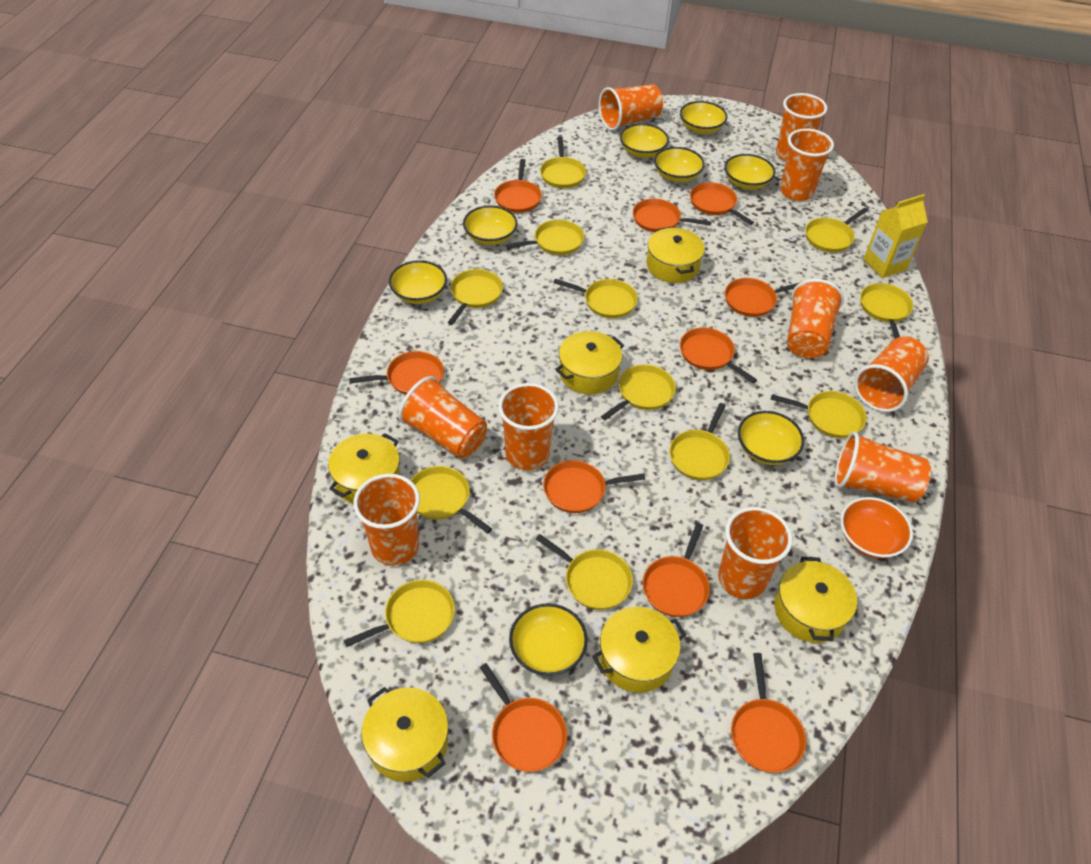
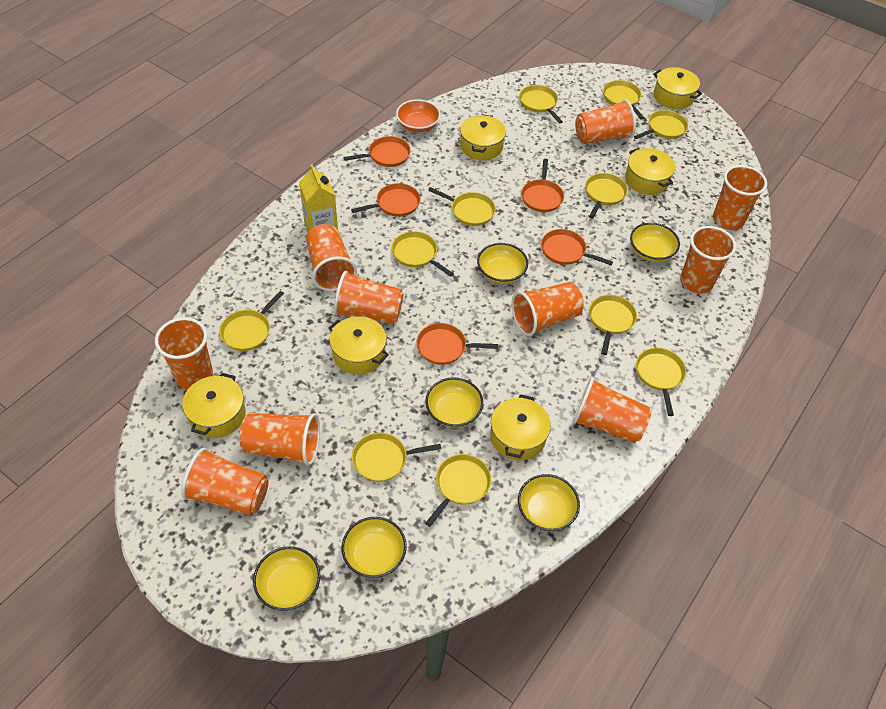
orange pan: 10 -> 5
yellow bowl: 8 -> 6
yellow pan: 12 -> 11

